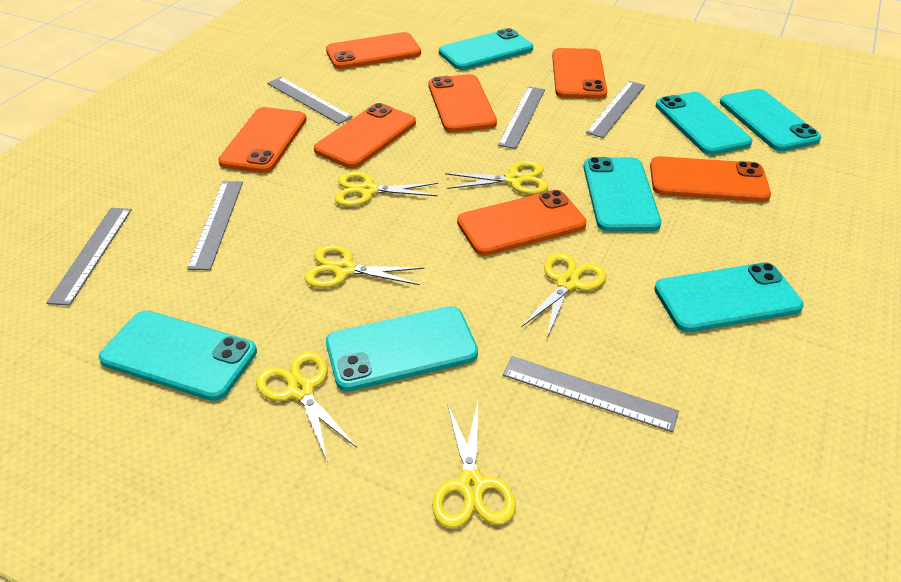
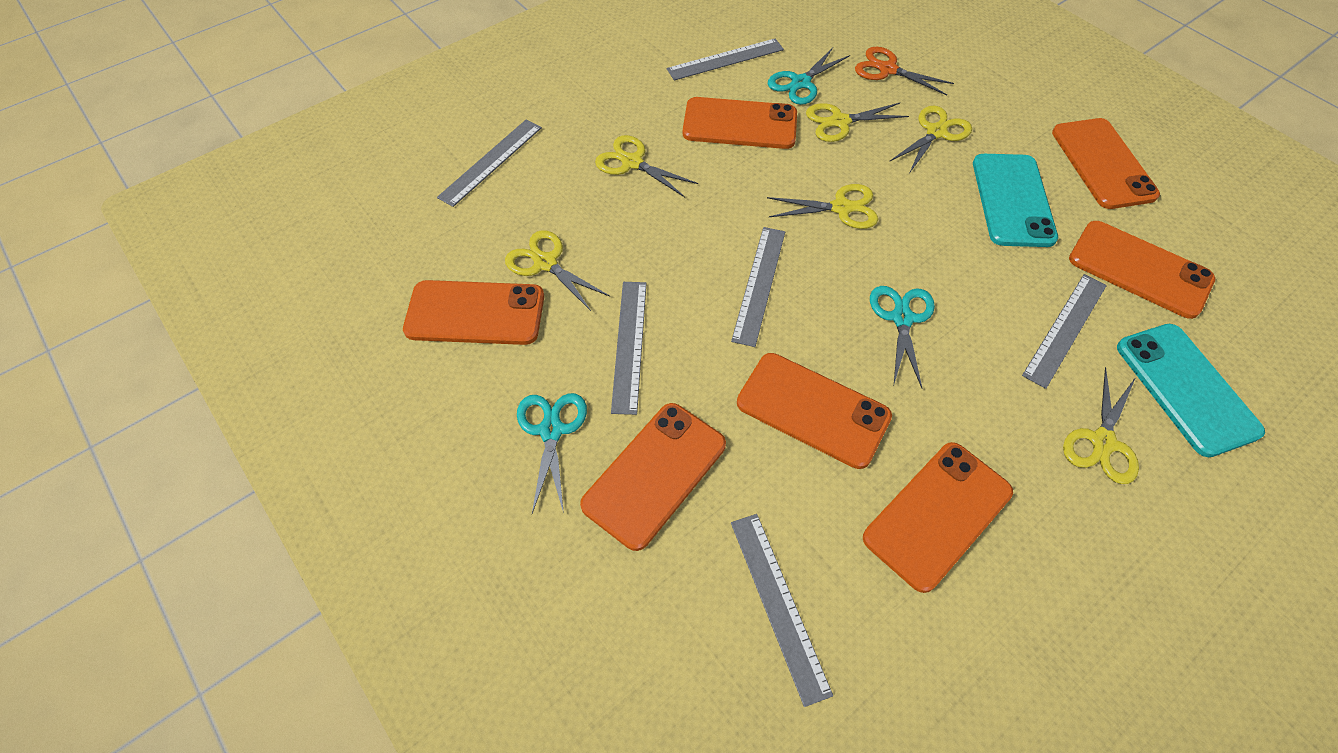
orange scissors: 0 -> 1
turquoise phone: 7 -> 2
turquoise scissors: 0 -> 3

